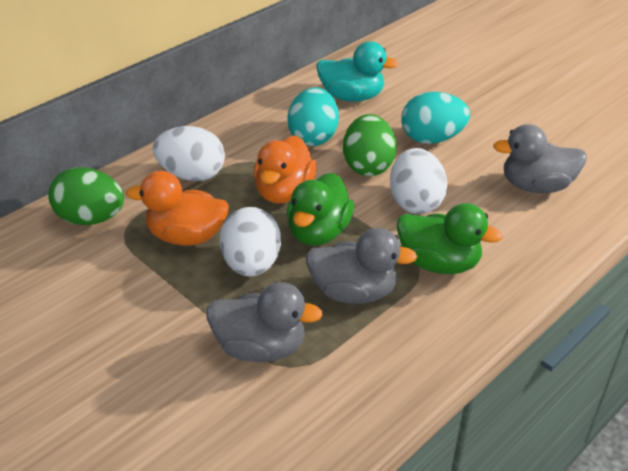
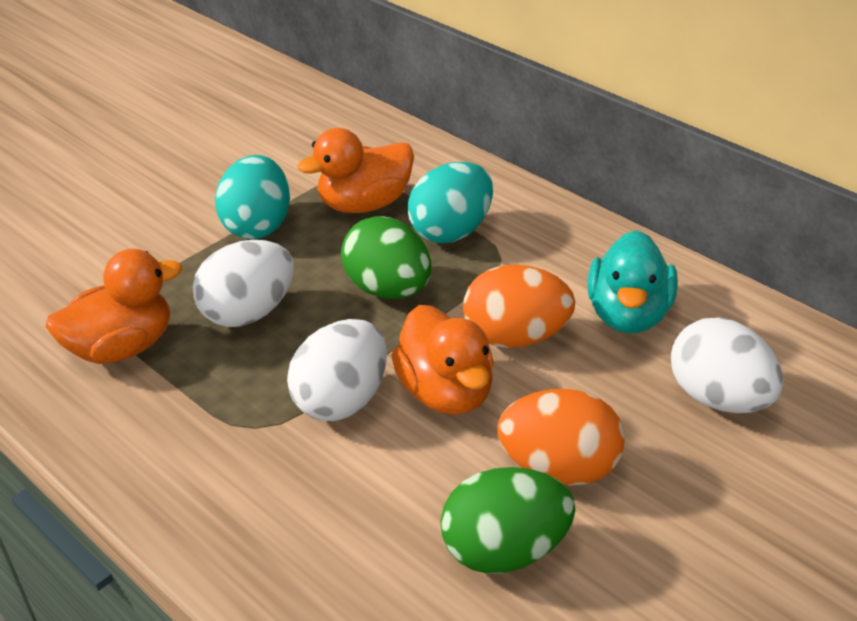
green duck: 2 -> 0
grey duck: 3 -> 0
orange duck: 2 -> 3
orange egg: 0 -> 2

